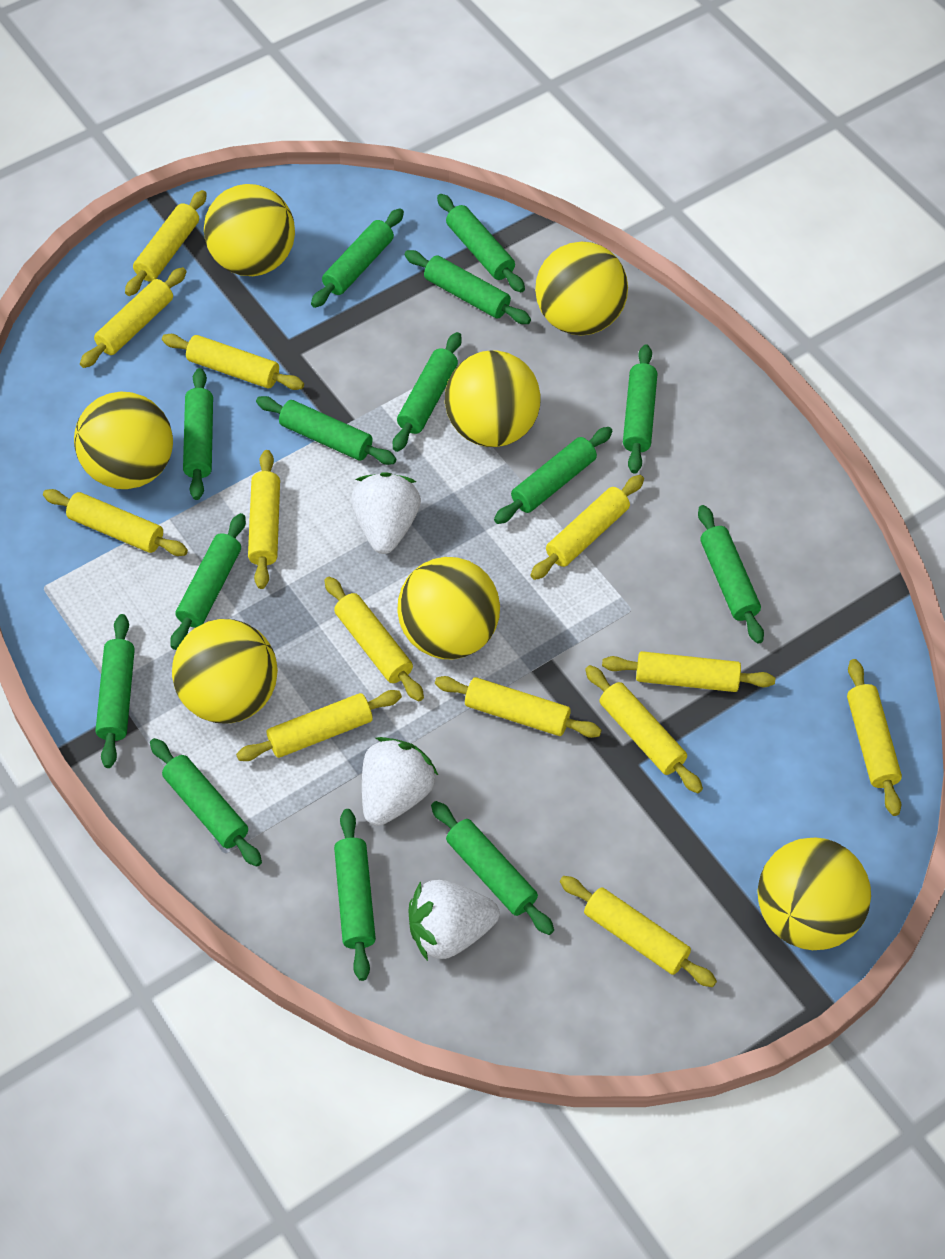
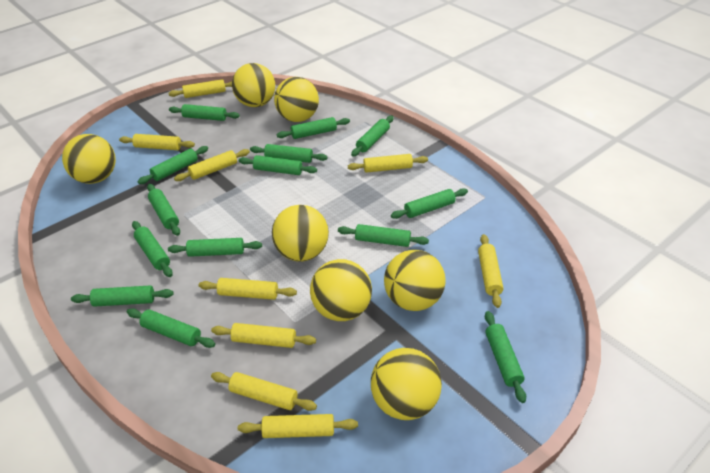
white strawberry: 3 -> 0
yellow rolling pin: 13 -> 9

